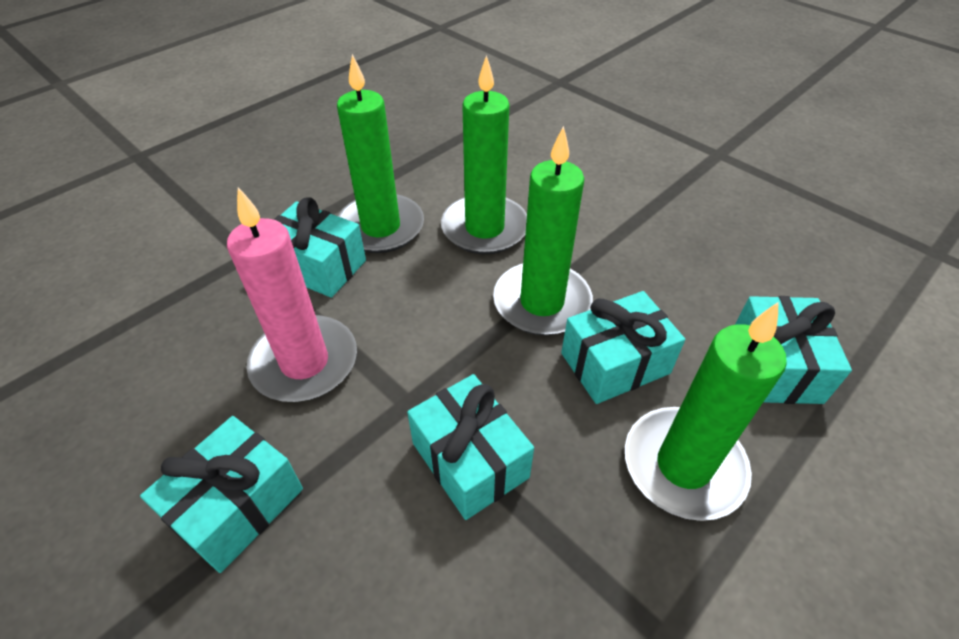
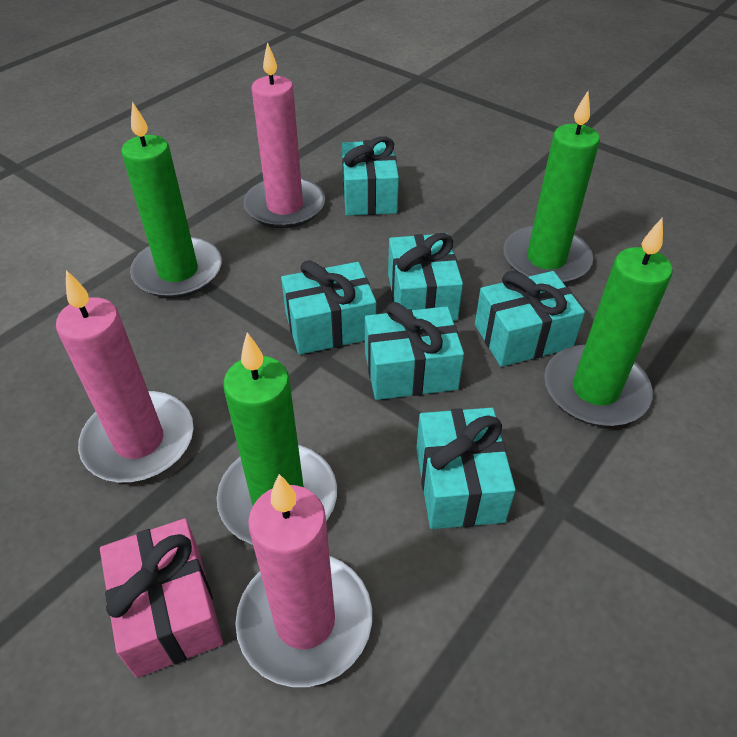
pink candle: 1 -> 3
pink gift: 0 -> 1
turquoise gift: 5 -> 6

